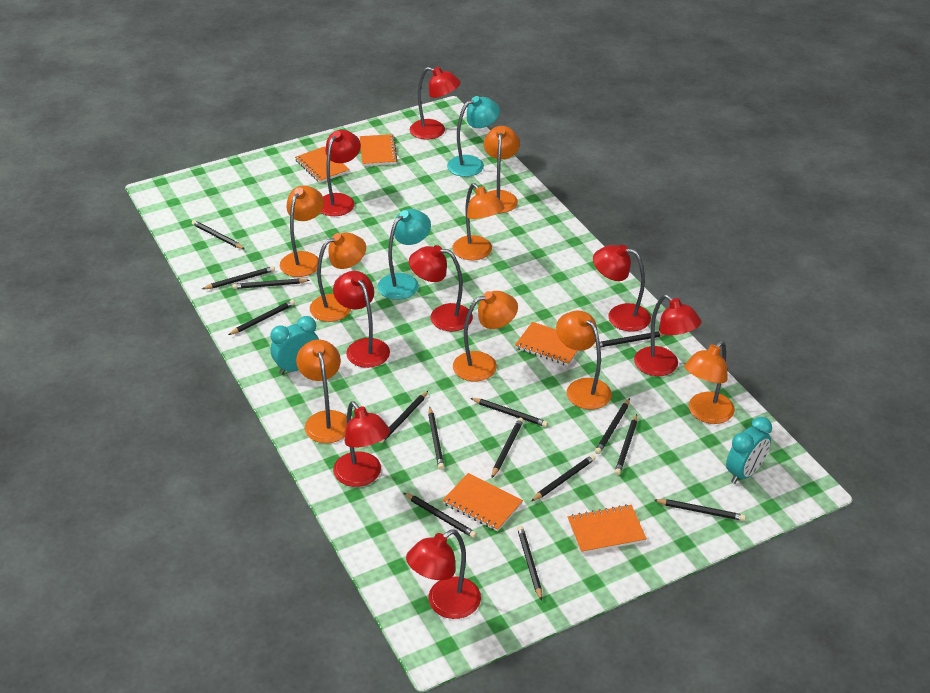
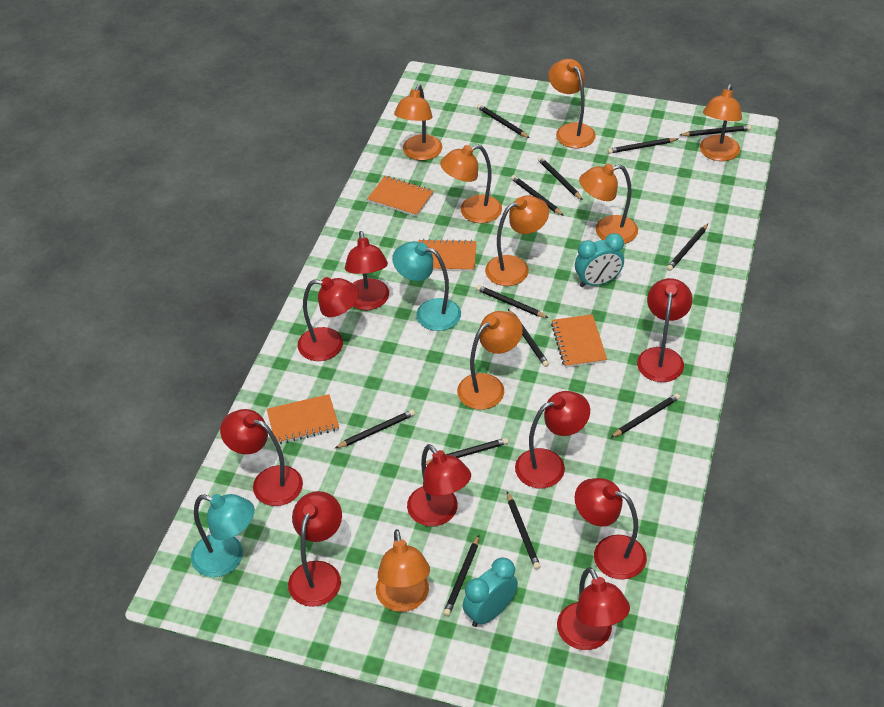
black pencil: 15 -> 13
orange notebook: 5 -> 4
red lamp: 8 -> 9

